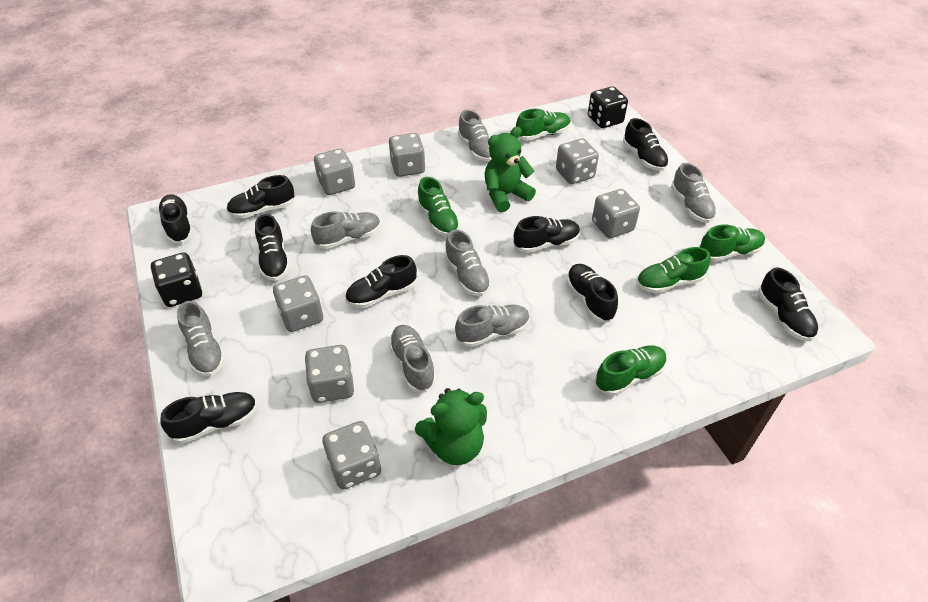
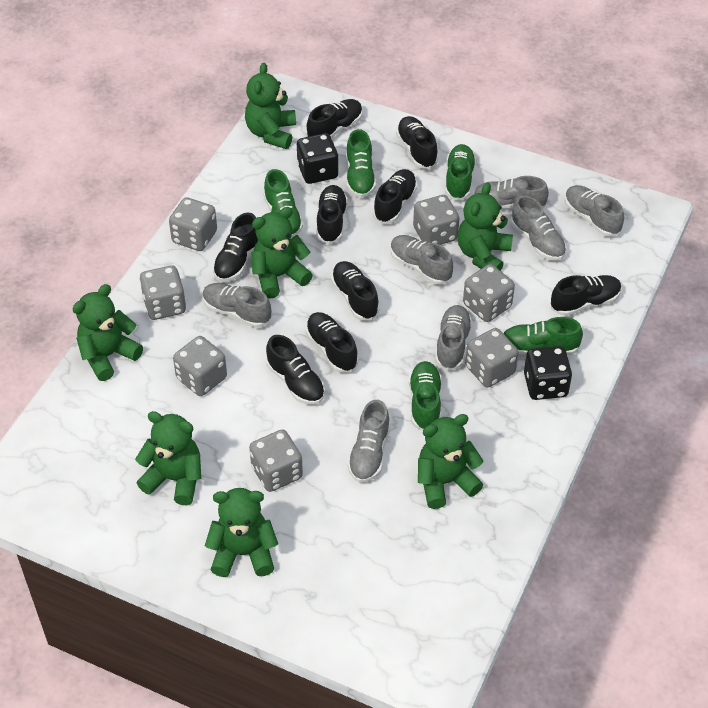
green teddy bear: 2 -> 7

